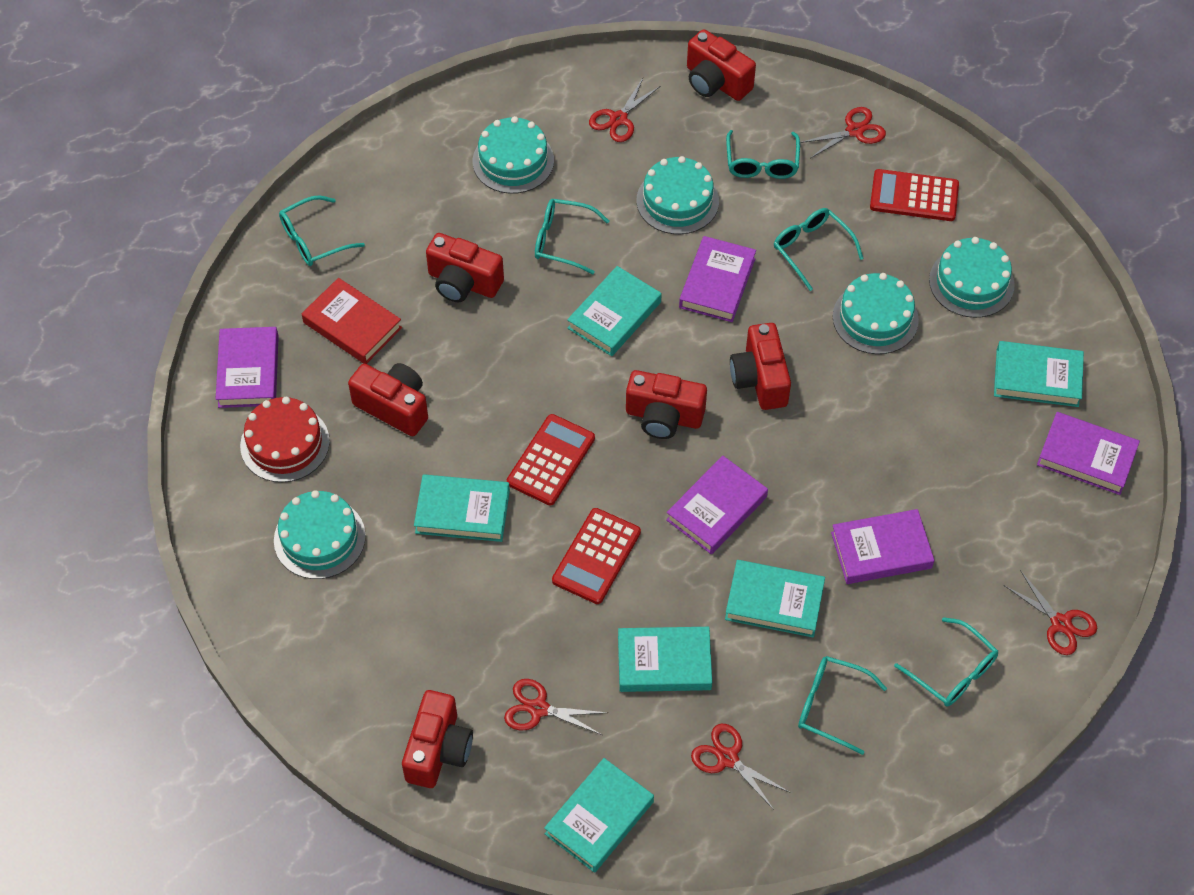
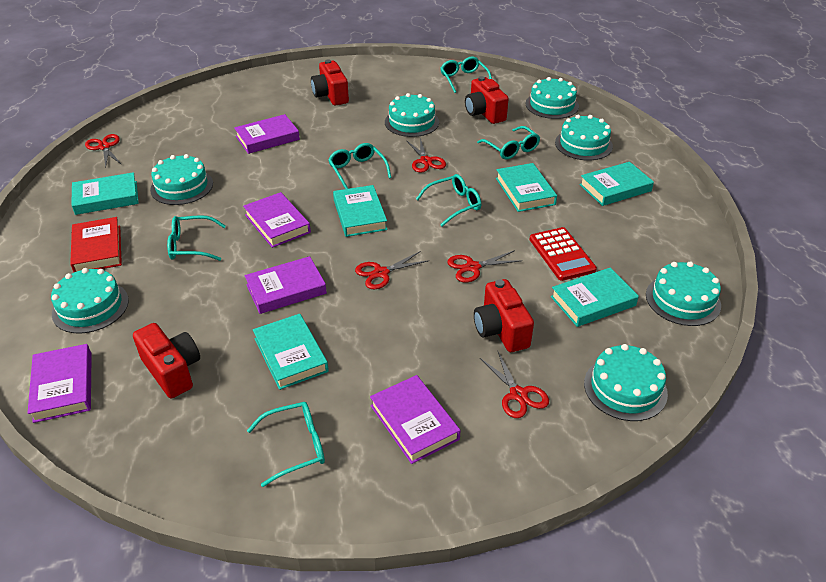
red cake: 1 -> 0
red calculator: 3 -> 1
red camera: 6 -> 4
turquoise cake: 5 -> 7

